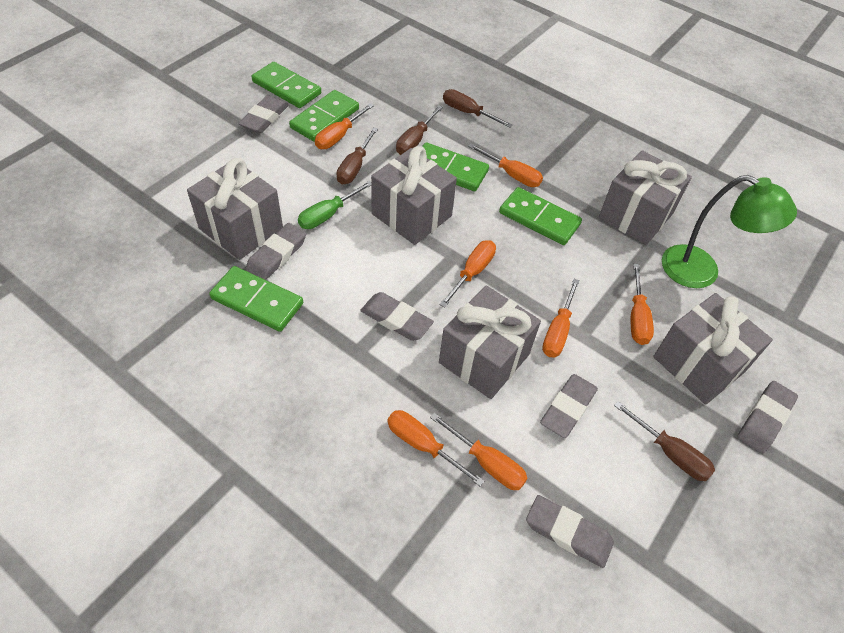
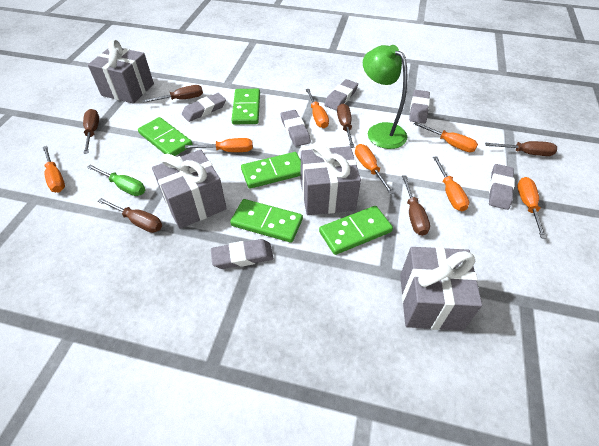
brown screwdriver: 4 -> 6
grey gift: 5 -> 4

